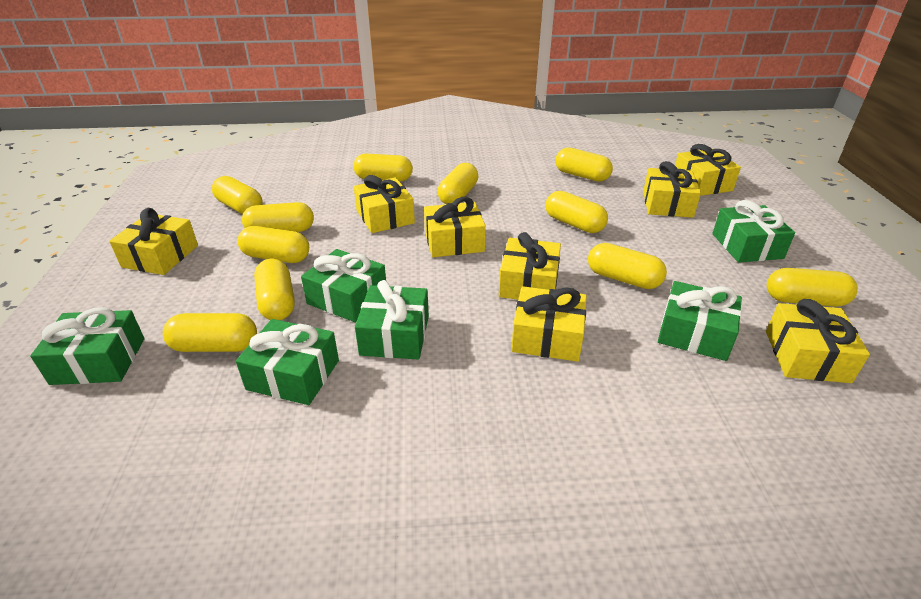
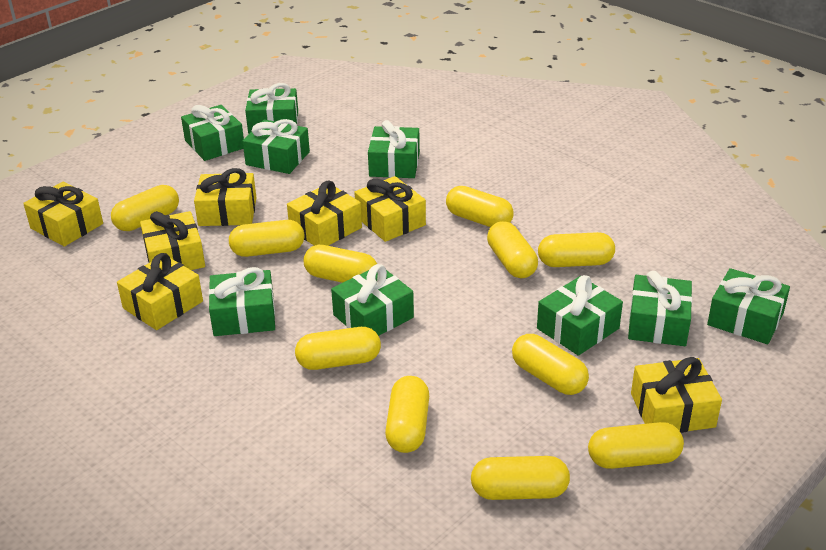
green gift: 6 -> 9
yellow gift: 8 -> 7

